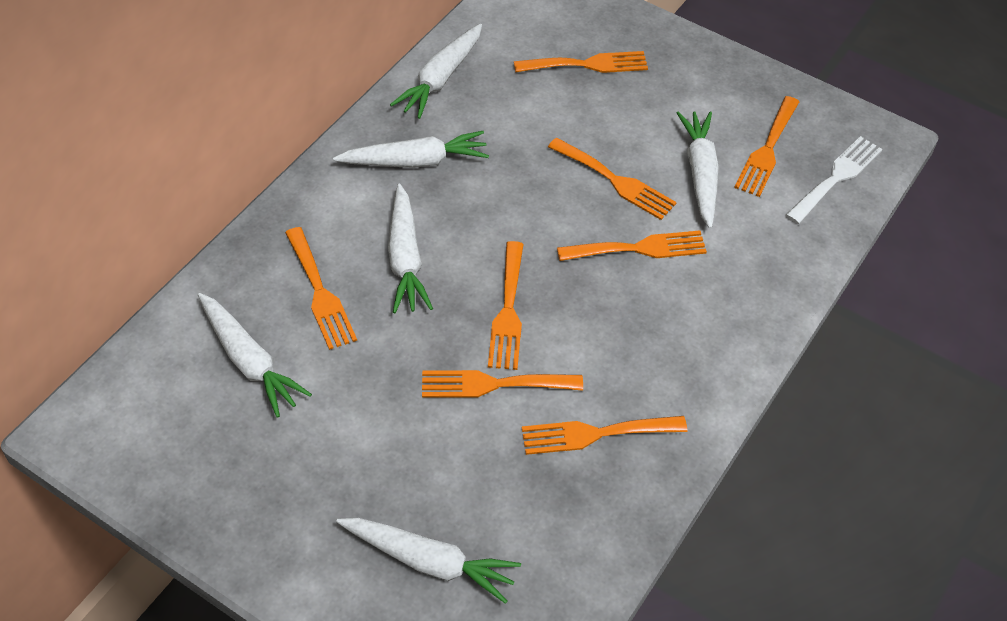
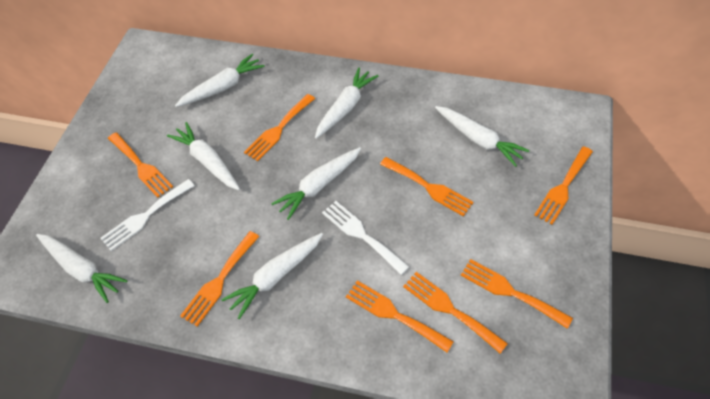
white carrot: 6 -> 7
white fork: 1 -> 2

